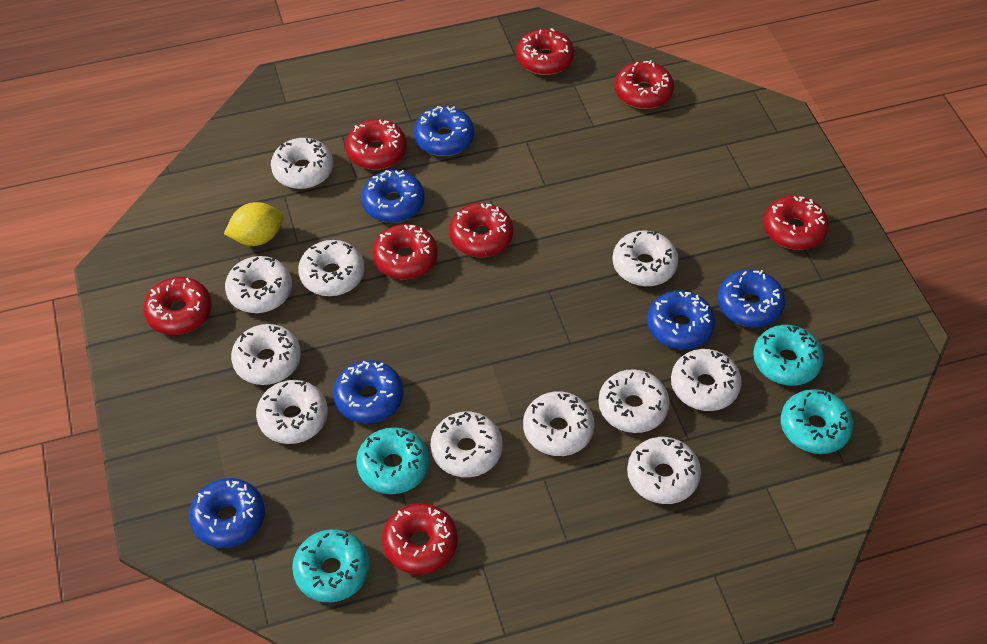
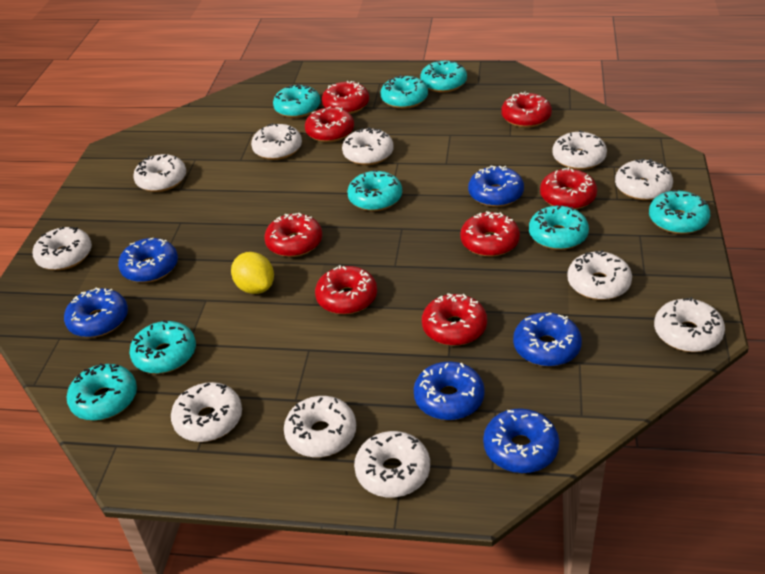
turquoise donut: 4 -> 8

